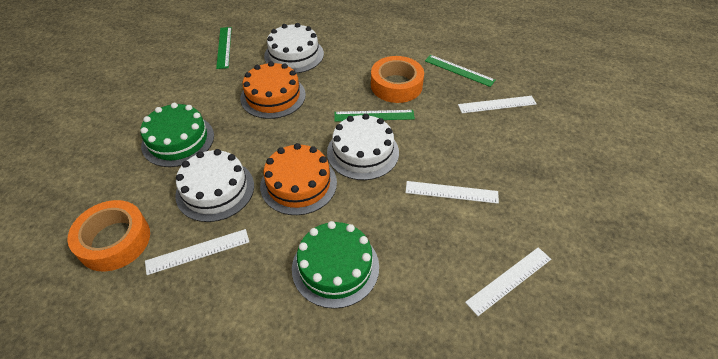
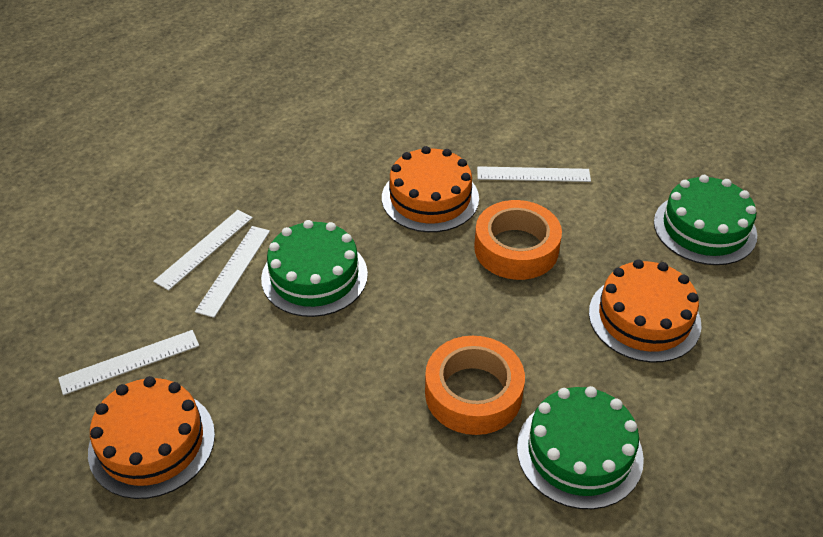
green cake: 2 -> 3
green ruler: 3 -> 0
orange cake: 2 -> 3
white cake: 3 -> 0

